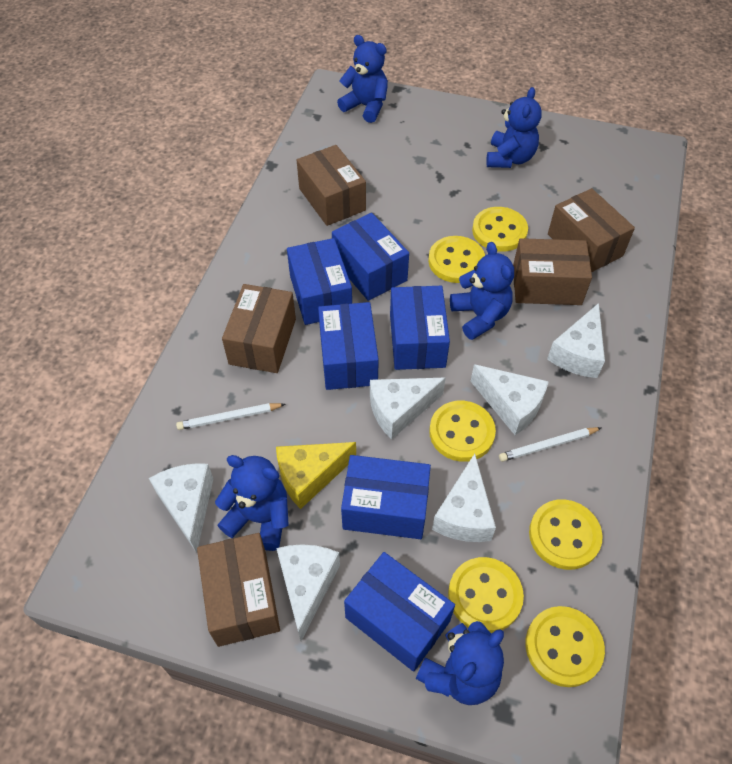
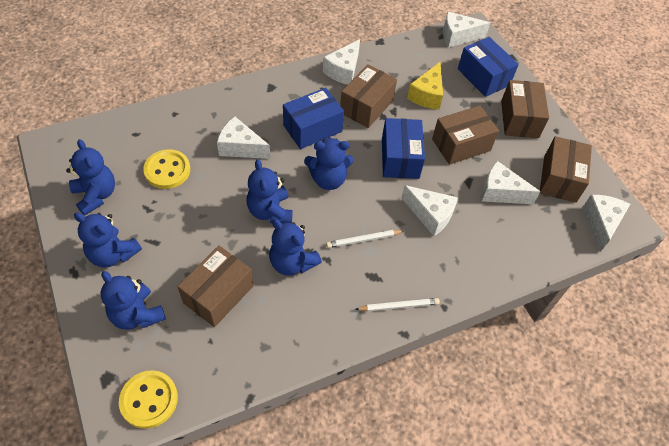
blue box: 6 -> 3
blue teddy bear: 5 -> 6
yellow button: 6 -> 2

